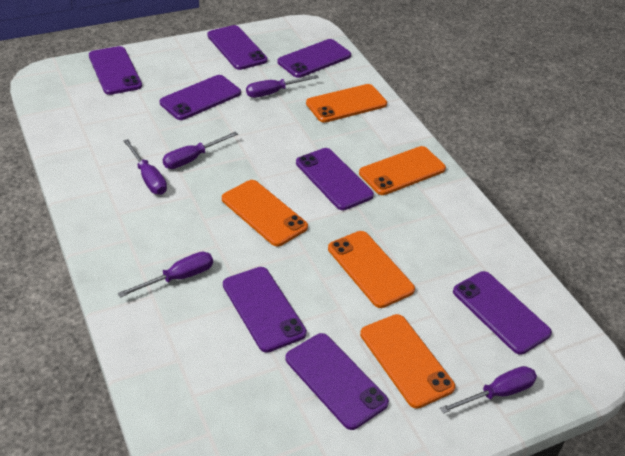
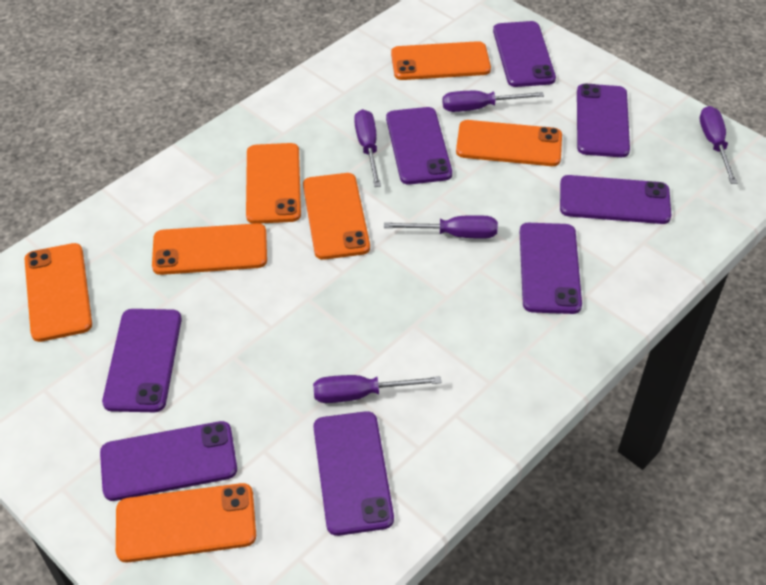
orange phone: 5 -> 7

